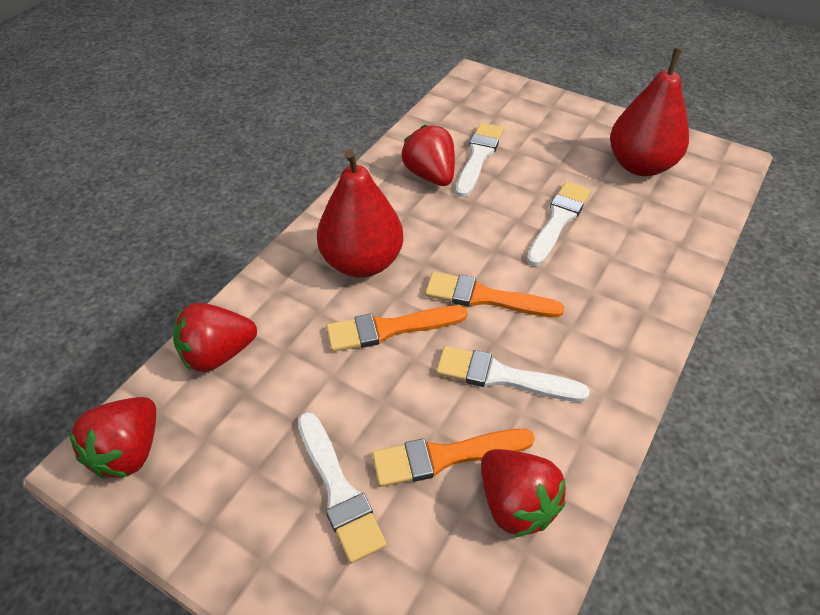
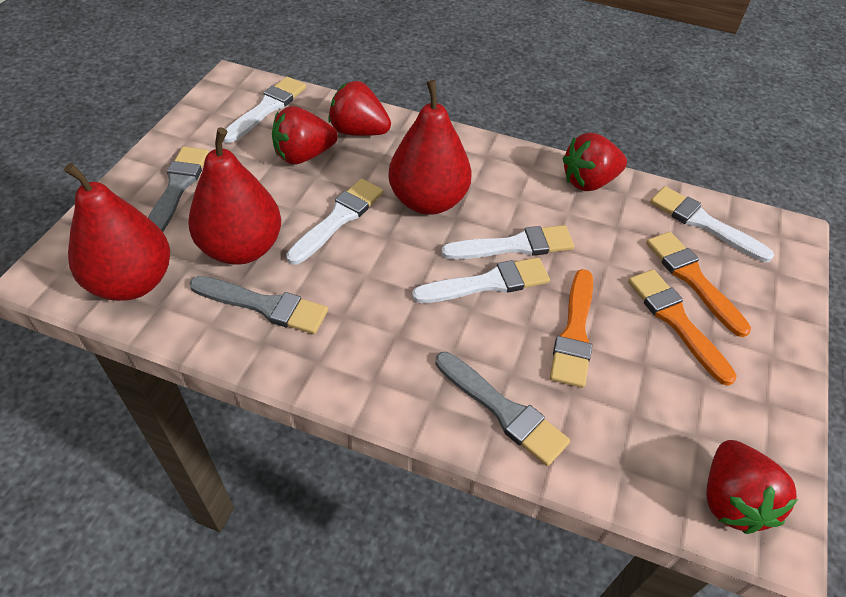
grey brush: 0 -> 3
red pear: 2 -> 3
white brush: 4 -> 5

